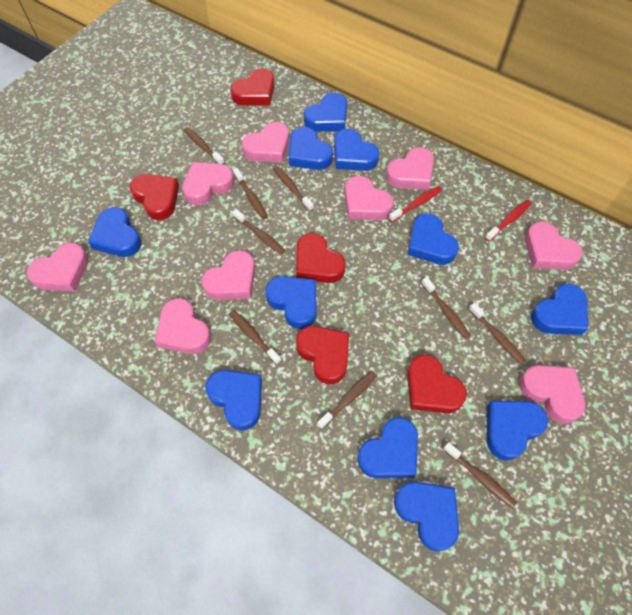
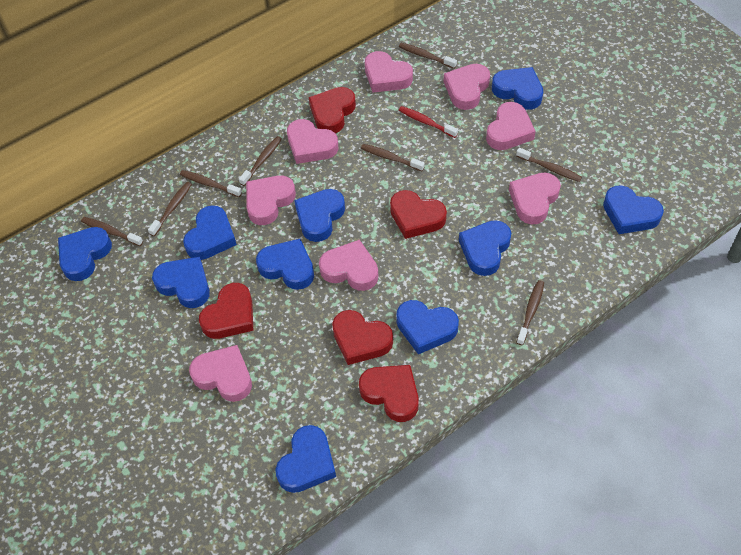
blue heart: 11 -> 10
brown toothbrush: 9 -> 8
pink heart: 9 -> 8
red toothbrush: 2 -> 1

